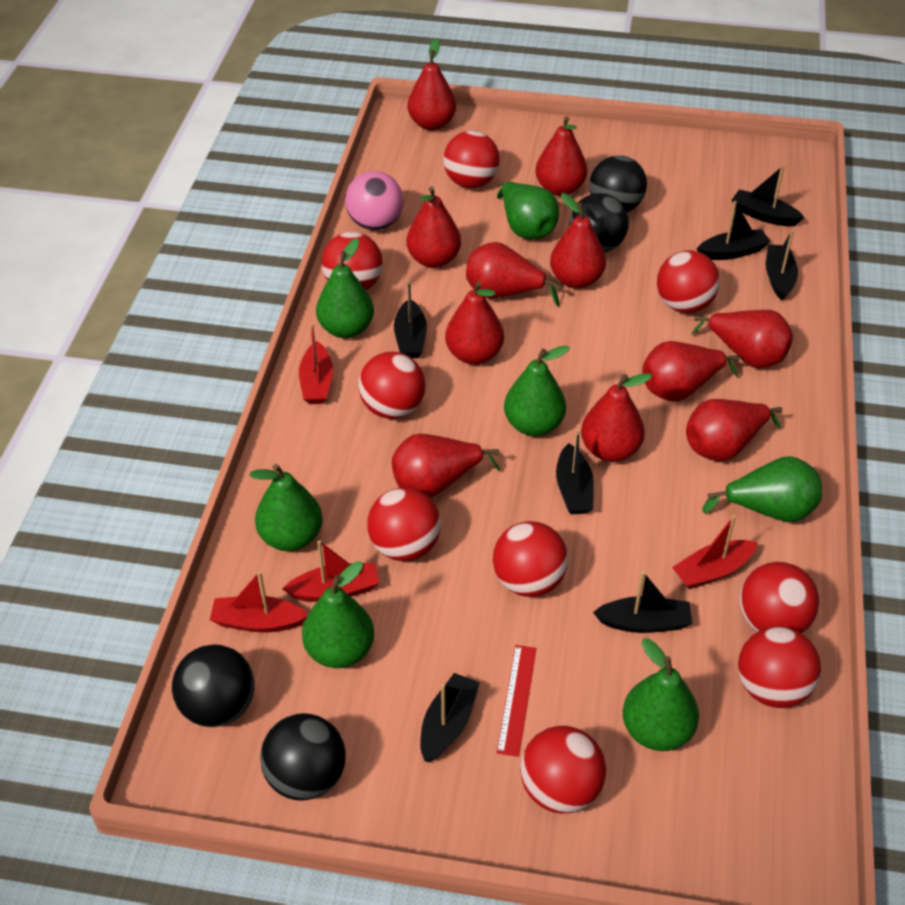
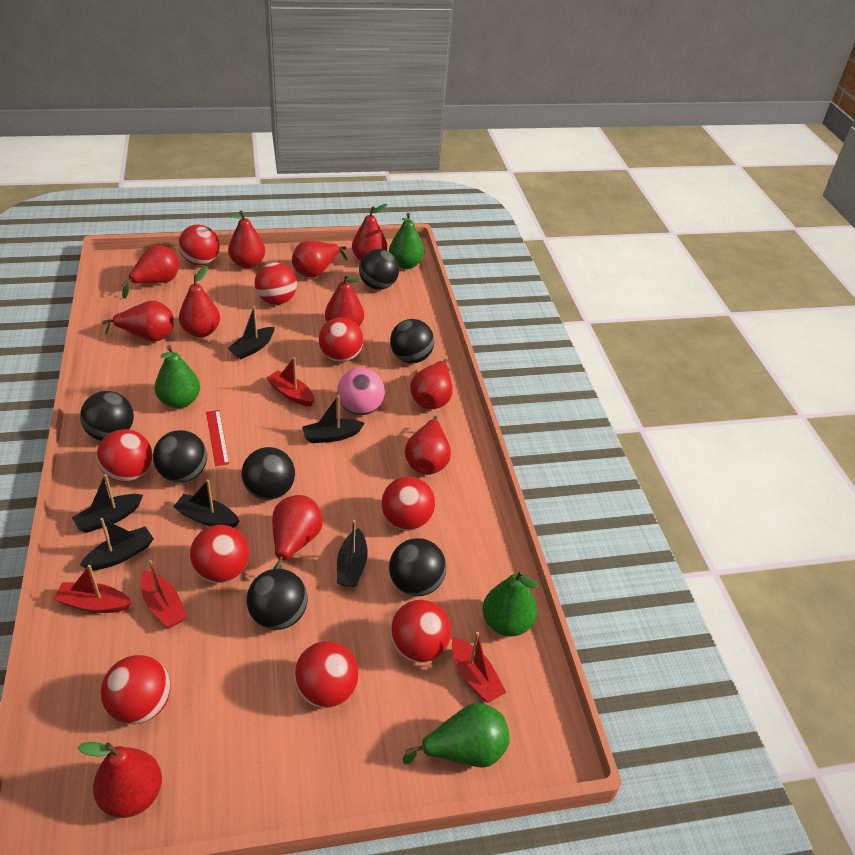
black ball: 4 -> 7
black boat: 7 -> 6
green pear: 7 -> 4

